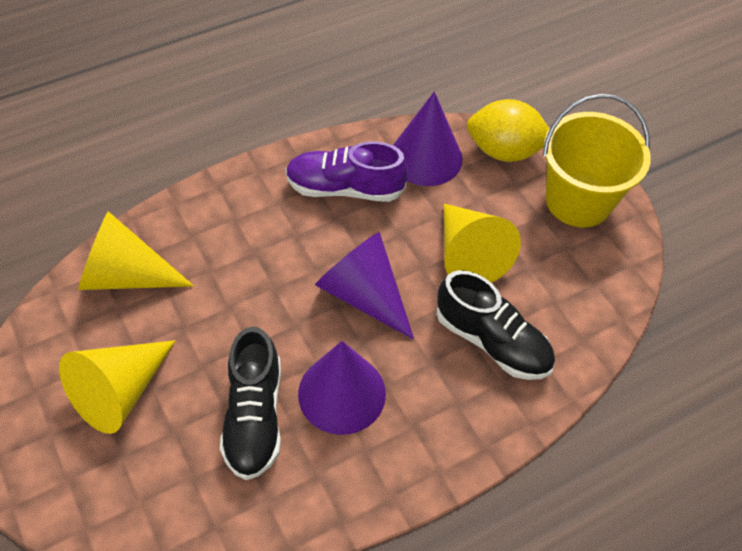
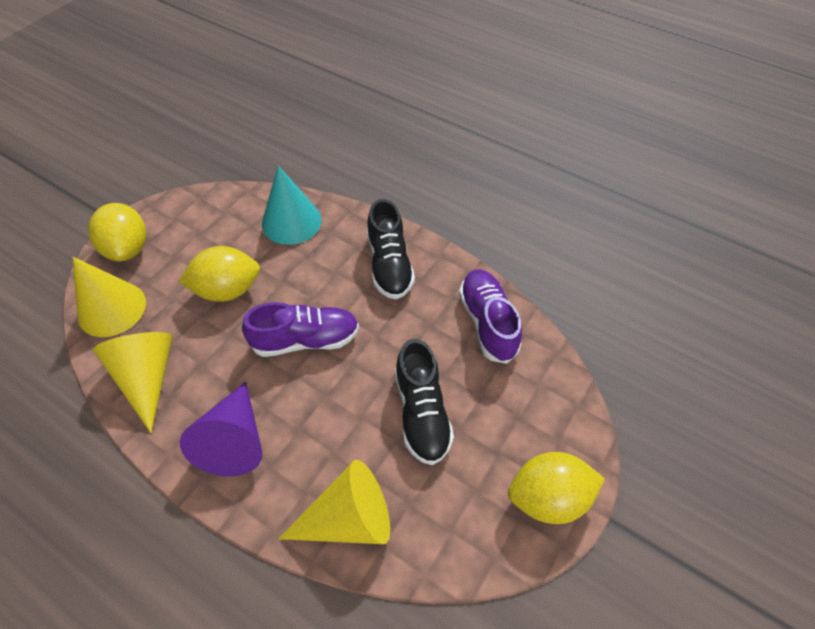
purple cone: 3 -> 1
purple shoe: 1 -> 2
turquoise cone: 0 -> 1
yellow bucket: 1 -> 0
yellow lemon: 1 -> 3

